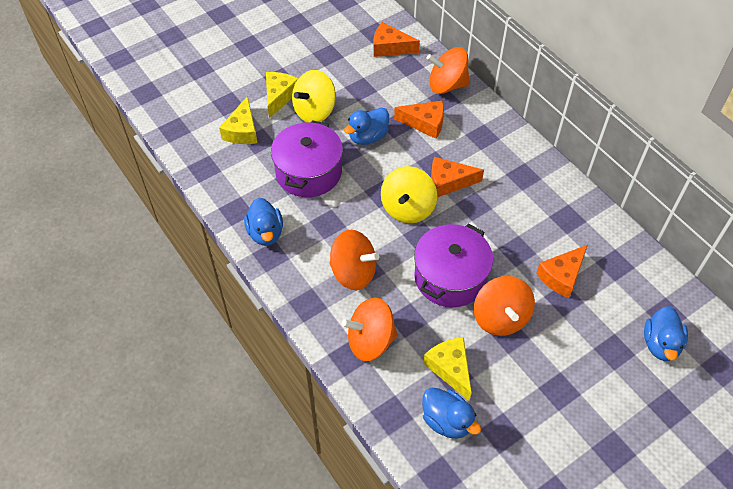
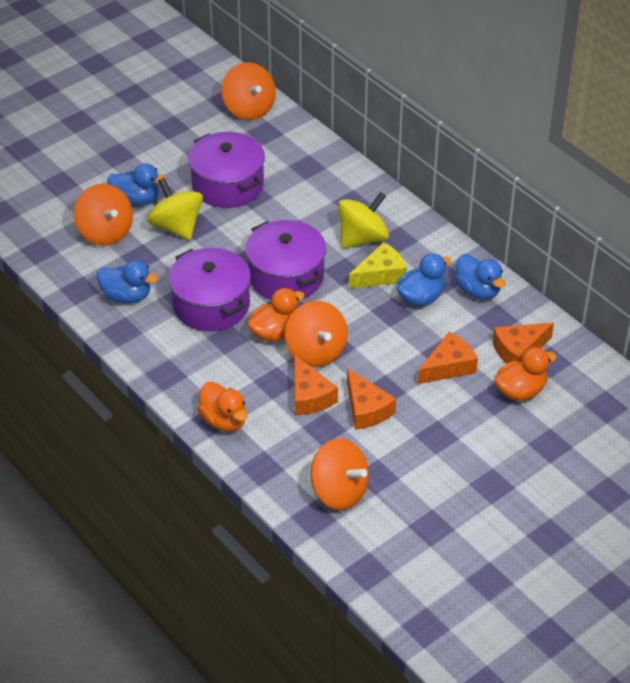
orange duck: 0 -> 3
purple pot: 2 -> 3
yellow cheese: 3 -> 1

